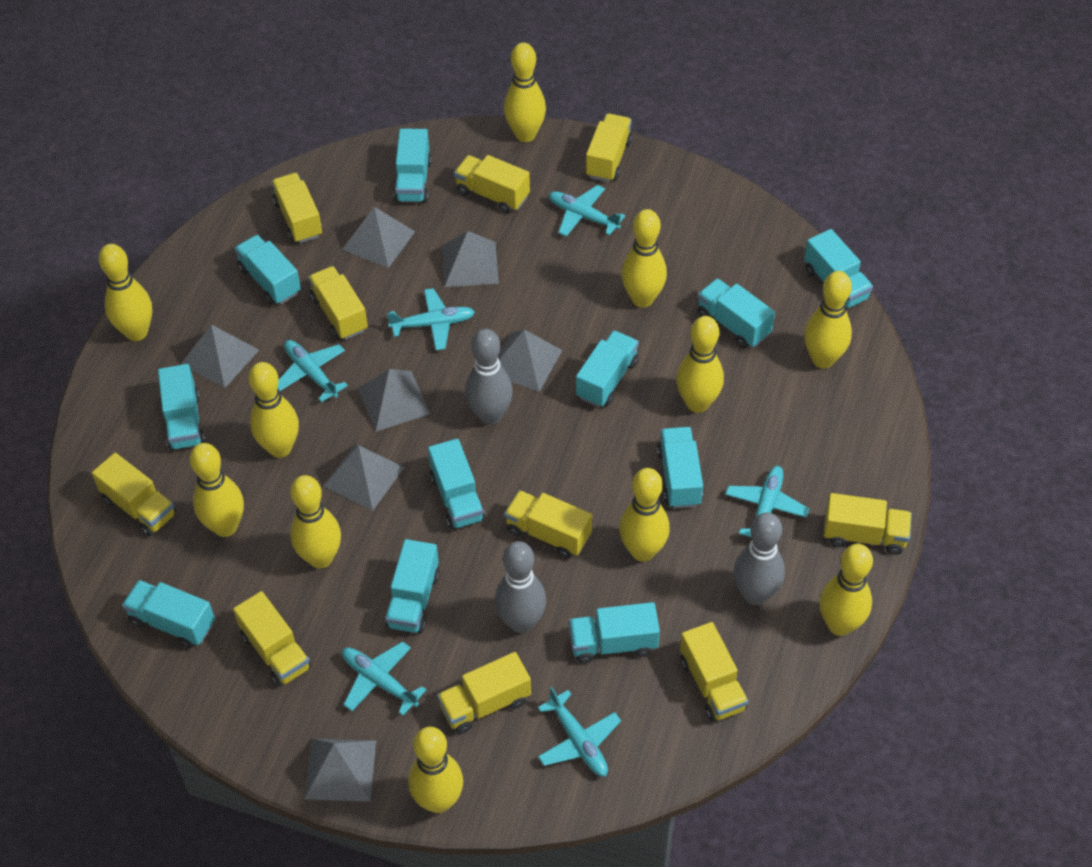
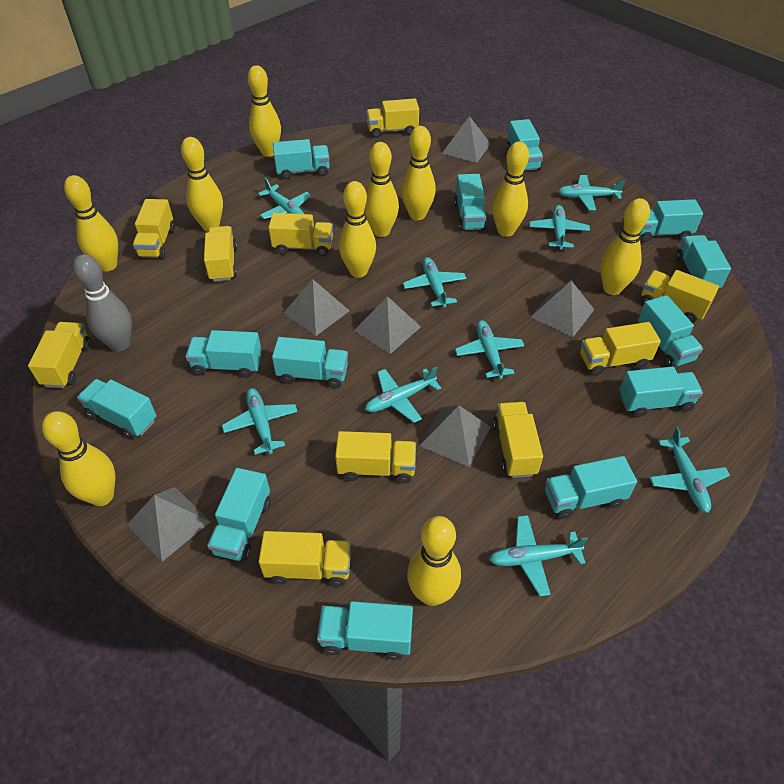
grey bowling pin: 3 -> 1
grey pyramid: 7 -> 6
turquoise plane: 6 -> 9
turquoise truck: 11 -> 13
yellow bowling pin: 11 -> 10

